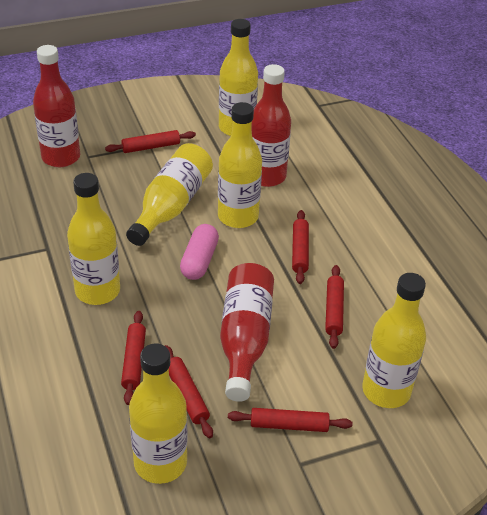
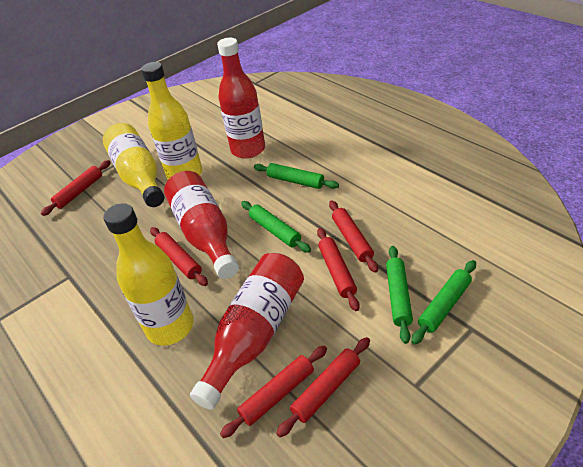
green rolling pin: 0 -> 4
pink capsule: 1 -> 0
yellow bottle: 6 -> 3

